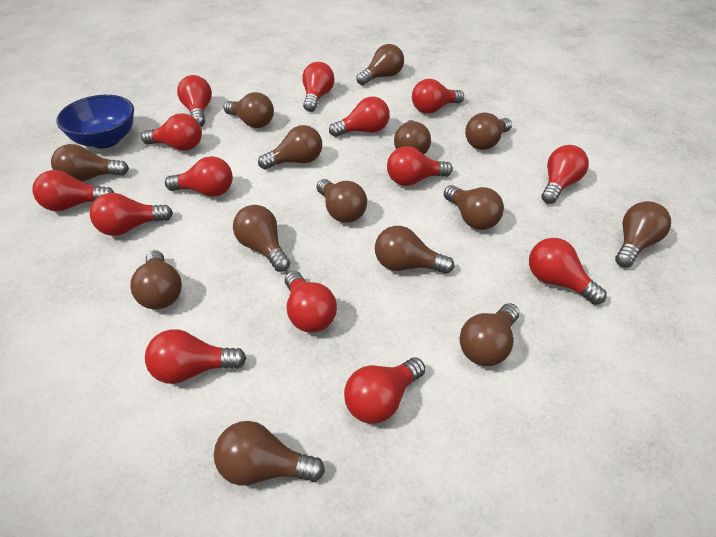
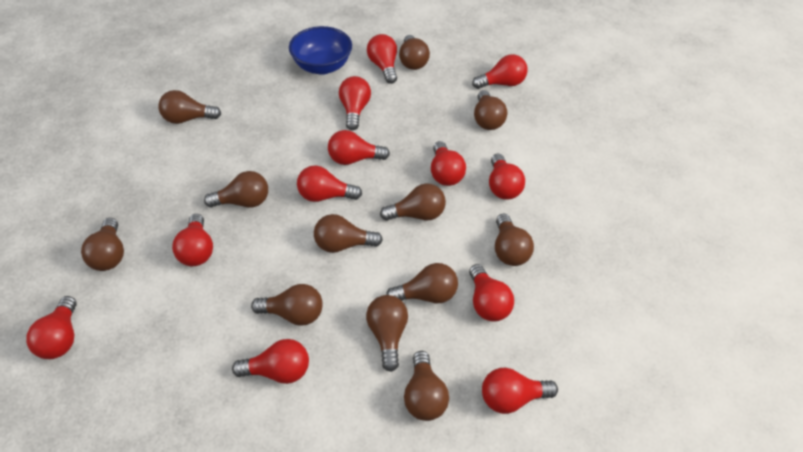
brown light bulb: 14 -> 12
red light bulb: 14 -> 12

